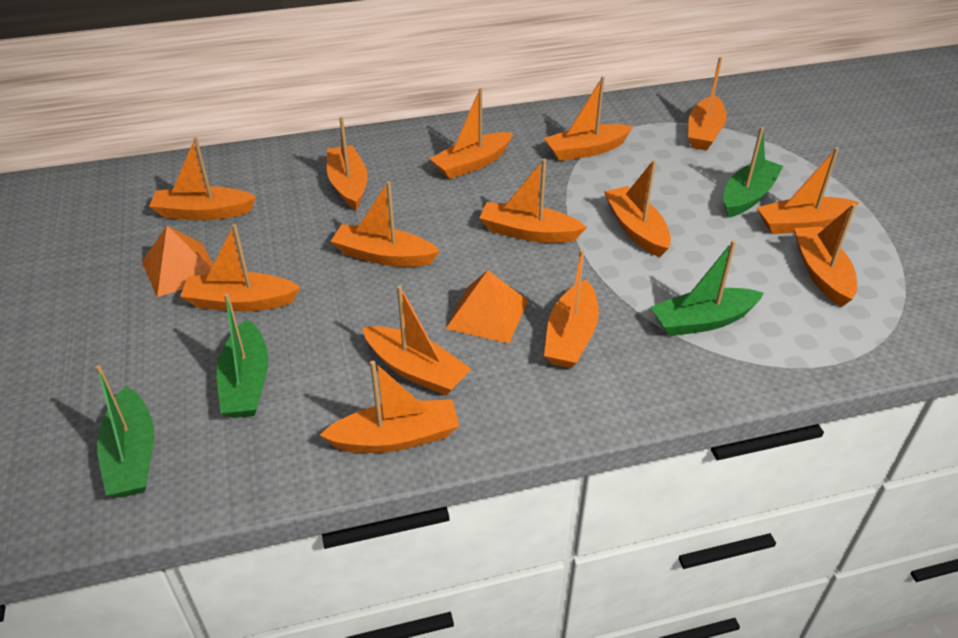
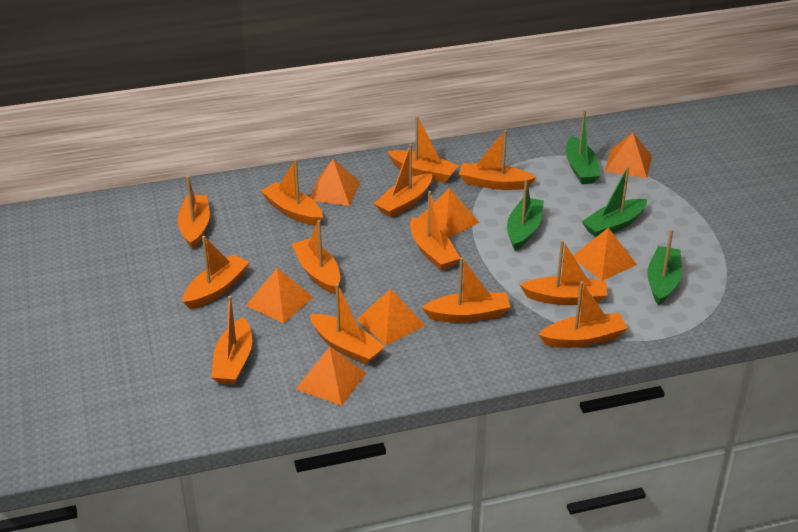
orange boat: 14 -> 13
orange pyramid: 2 -> 7

